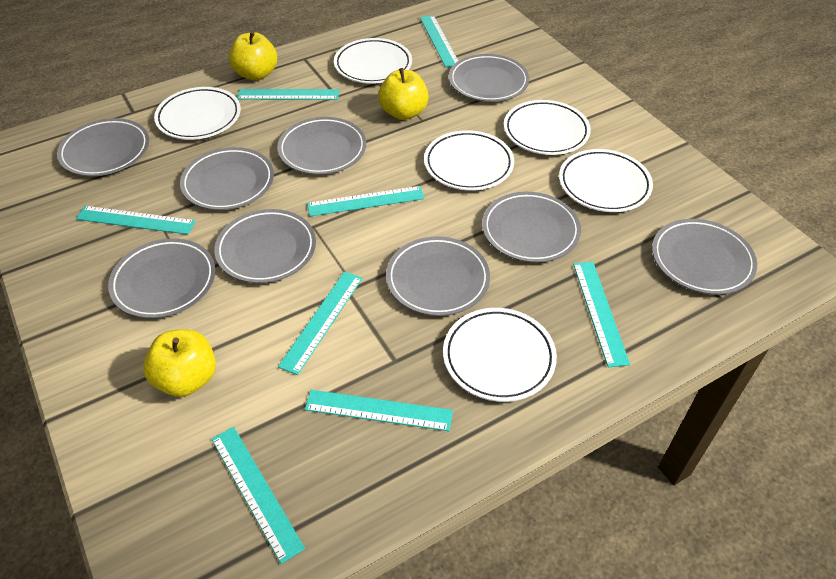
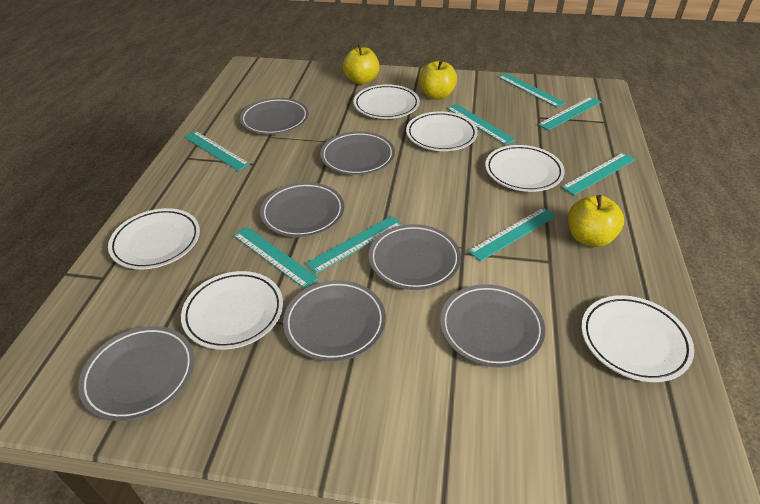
grey plate: 9 -> 7

